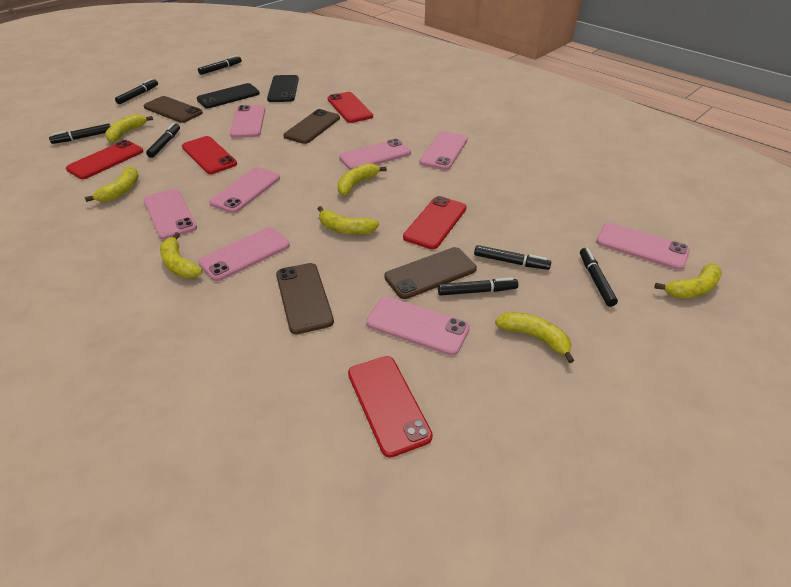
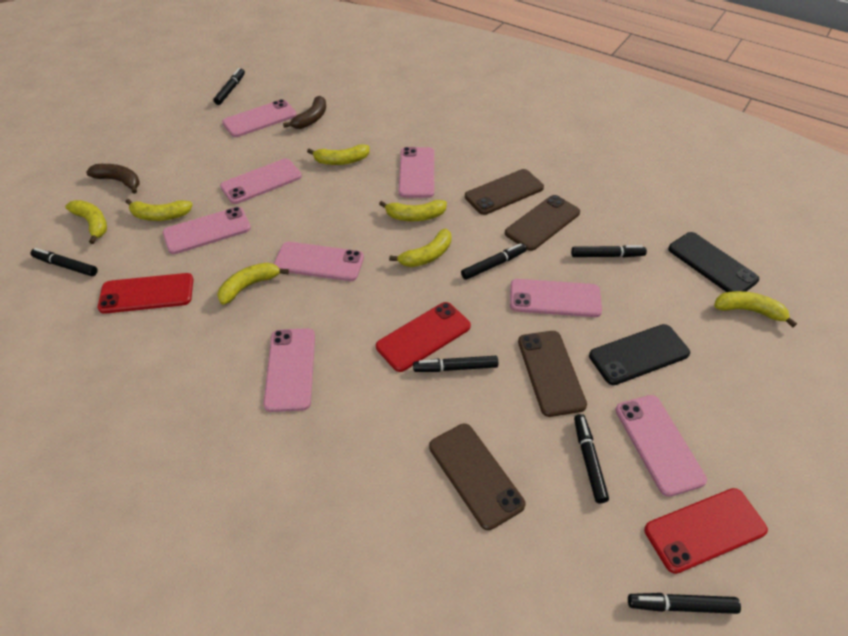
brown banana: 0 -> 2
red phone: 5 -> 3

